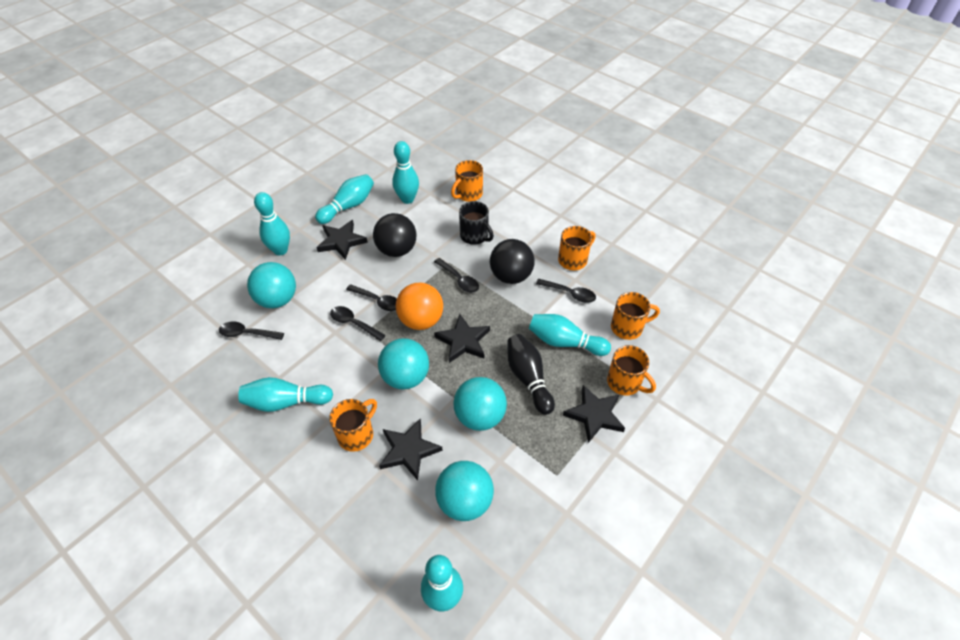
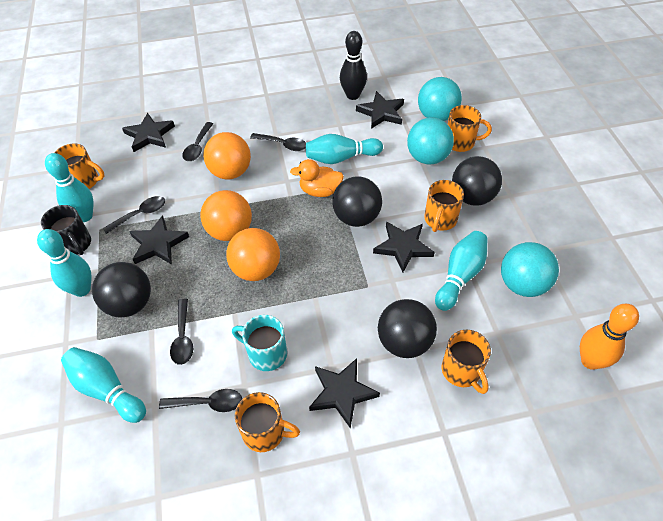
black ball: 2 -> 4
black star: 4 -> 5
orange ball: 1 -> 3
orange bowling pin: 0 -> 1
orange duck: 0 -> 1
turquoise ball: 4 -> 3
turquoise bowling pin: 6 -> 5
turquoise mug: 0 -> 1

